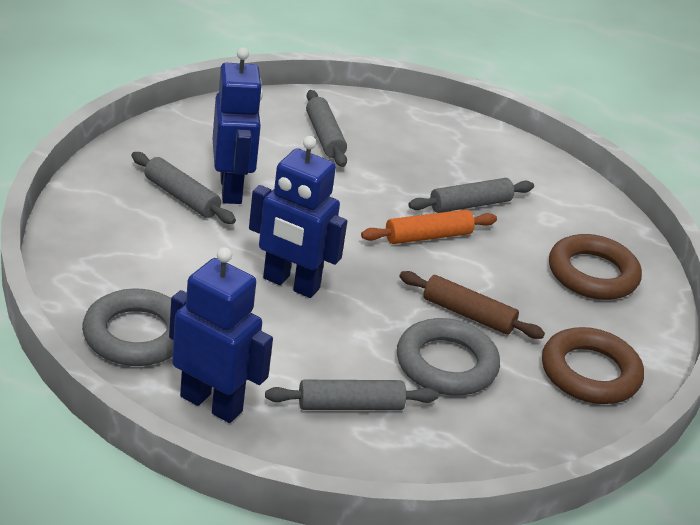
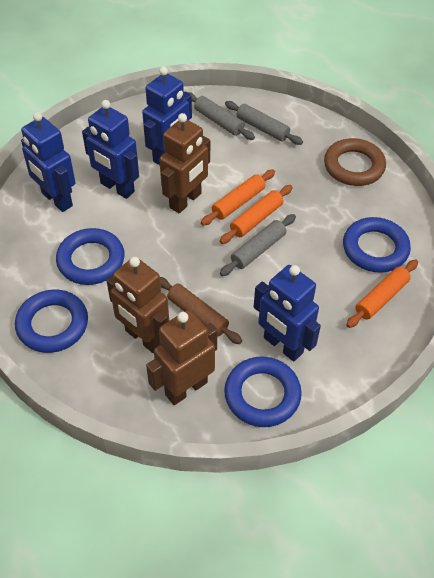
blue ring: 0 -> 4
blue robot: 3 -> 4
brown ring: 2 -> 1
brown robot: 0 -> 3
grey ring: 2 -> 0
grey rolling pin: 4 -> 3
orange rolling pin: 1 -> 3

